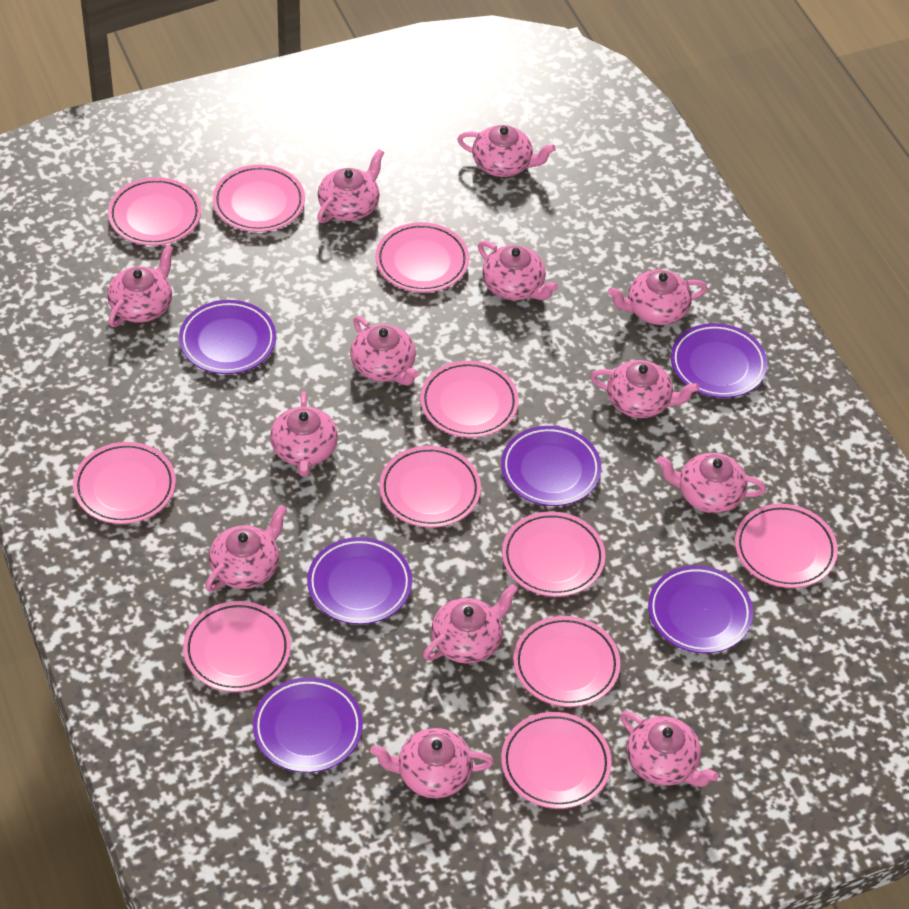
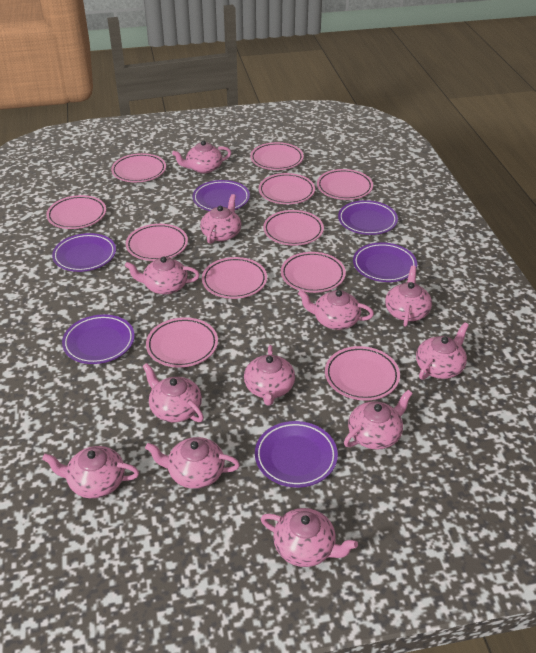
pink teapot: 13 -> 12

